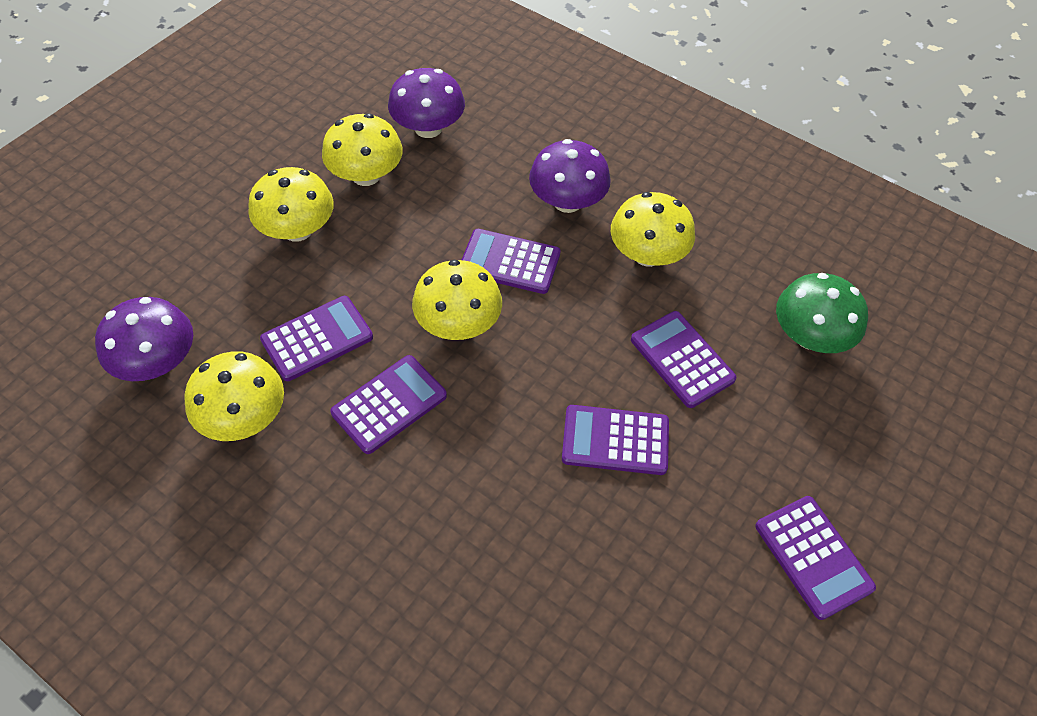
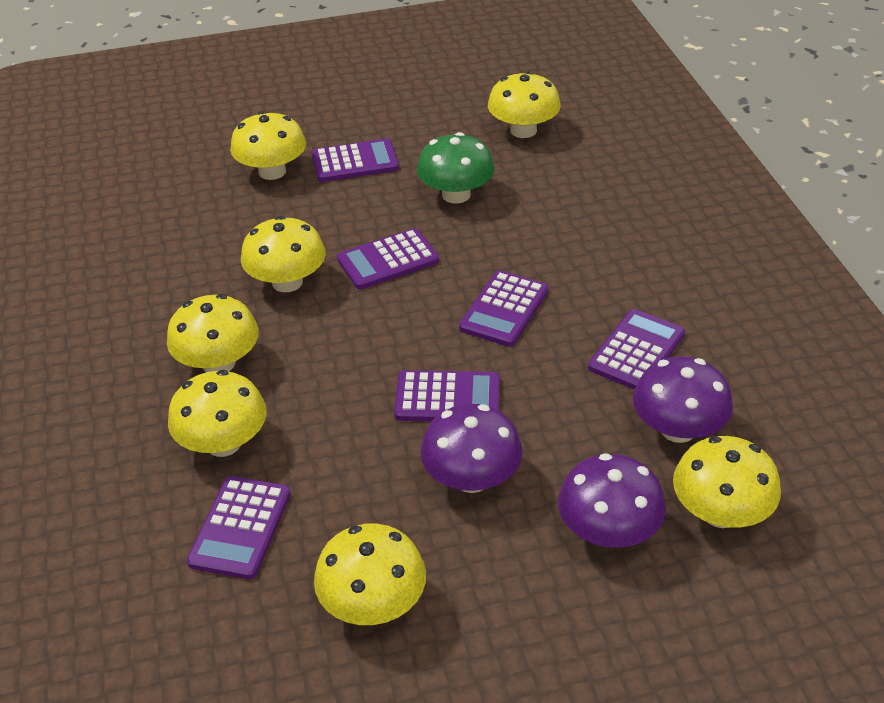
yellow mushroom: 5 -> 7

